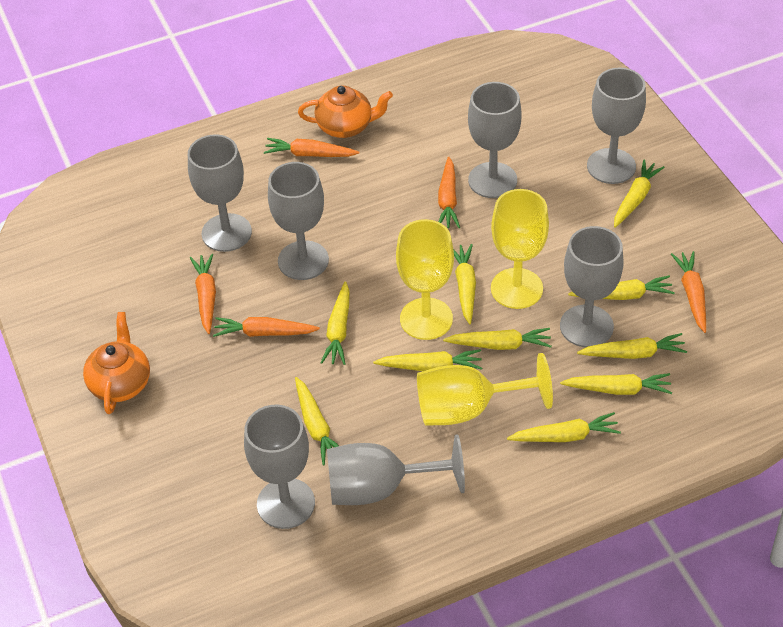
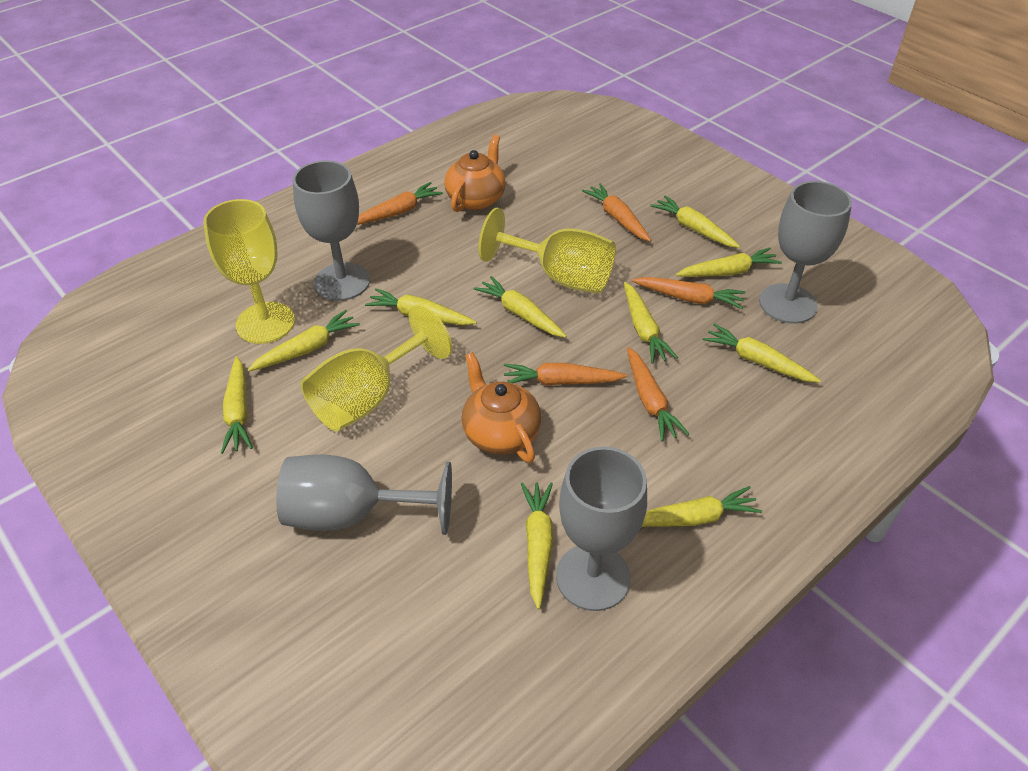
grey goblet: 7 -> 4

